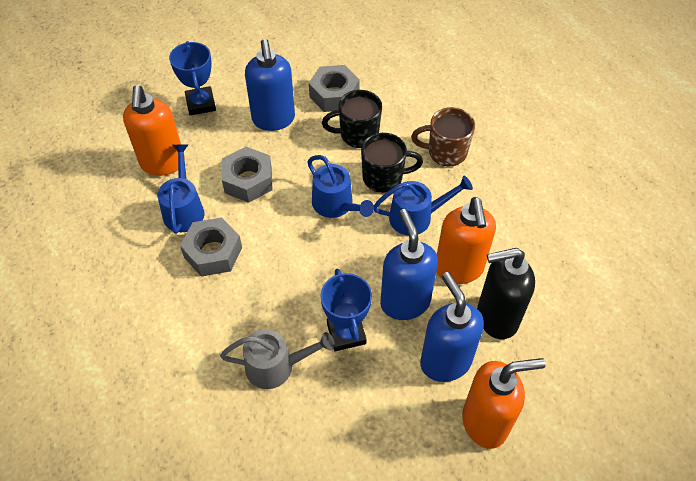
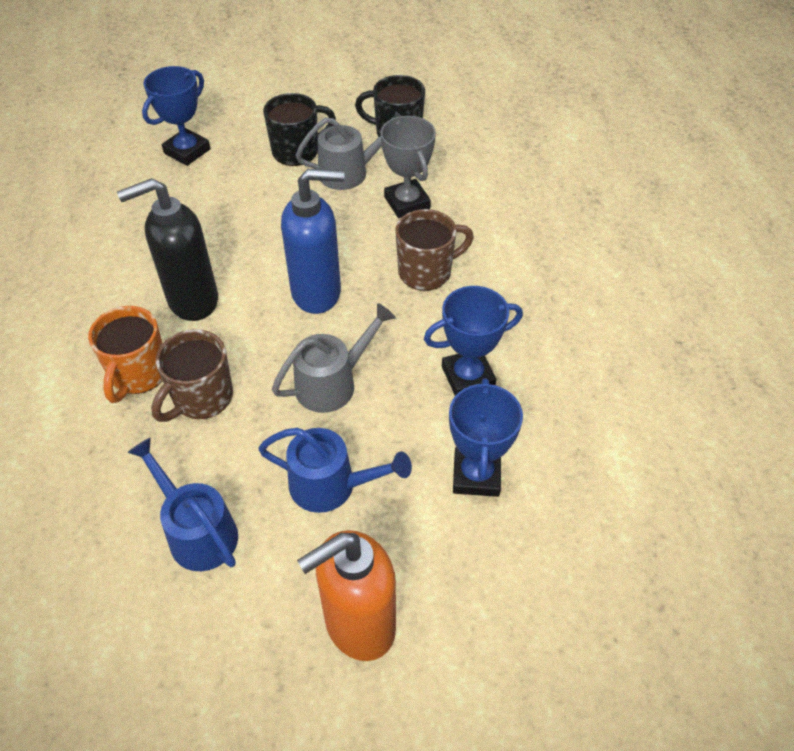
blue soap dispenser: 3 -> 1
blue trophy: 2 -> 3
blue watering can: 3 -> 2
brown mug: 1 -> 2
grey nut: 3 -> 0
grey trophy: 0 -> 1
grey watering can: 1 -> 2
orange mug: 0 -> 1
orange soap dispenser: 3 -> 1

